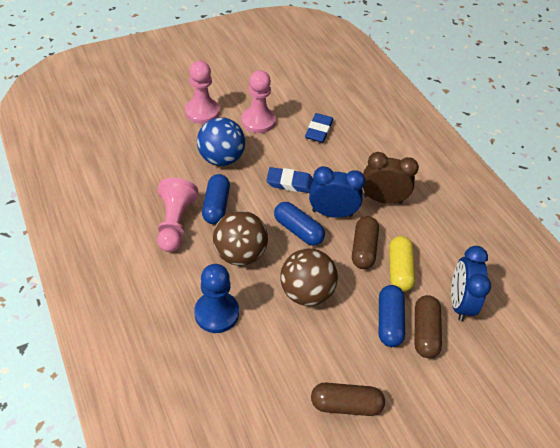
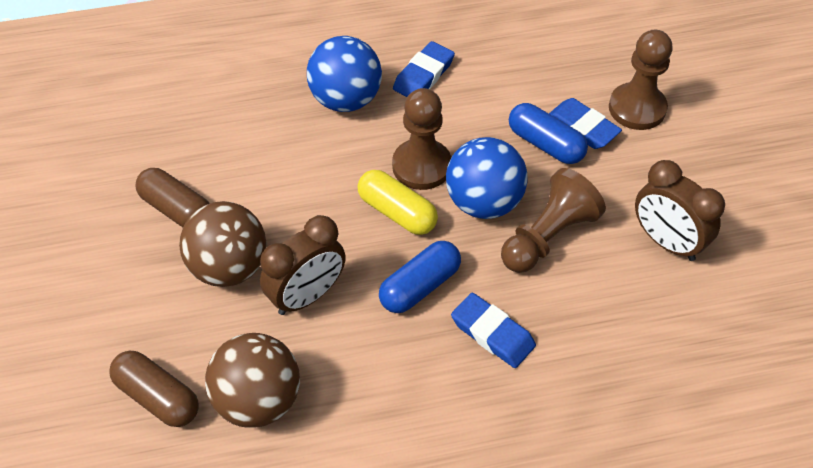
blue ball: 1 -> 2
blue capsule: 3 -> 2
blue clock: 2 -> 0
blue eraser: 2 -> 3
blue pawn: 1 -> 0
brown capsule: 3 -> 2
brown clock: 1 -> 2
brown pawn: 0 -> 3
pink pawn: 3 -> 0

